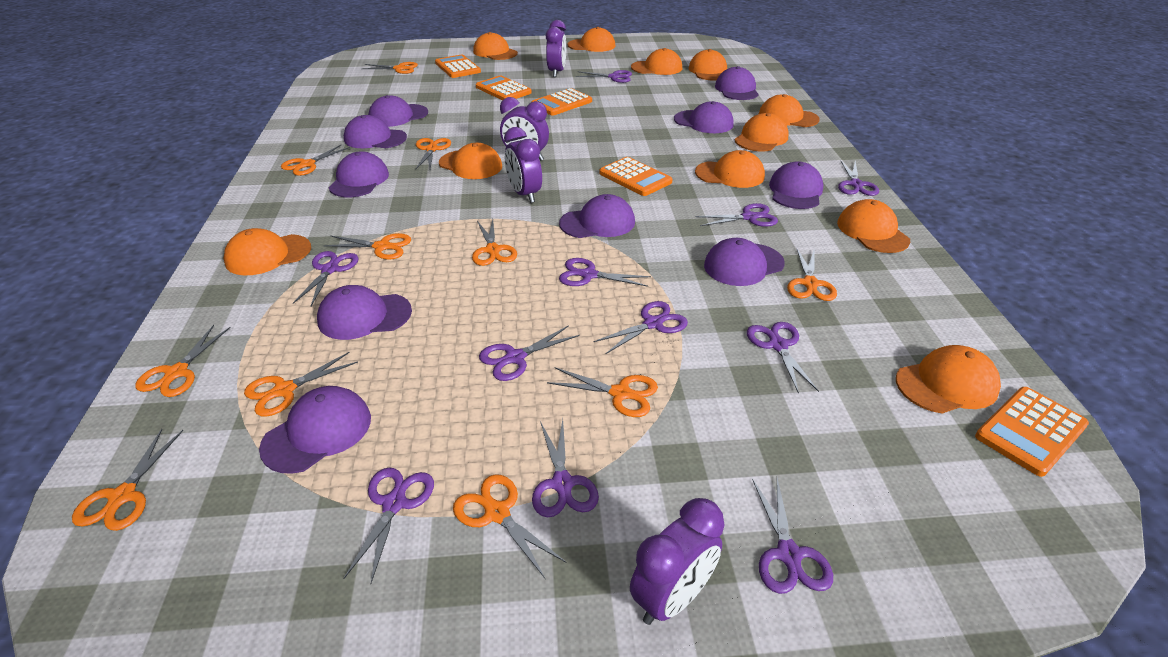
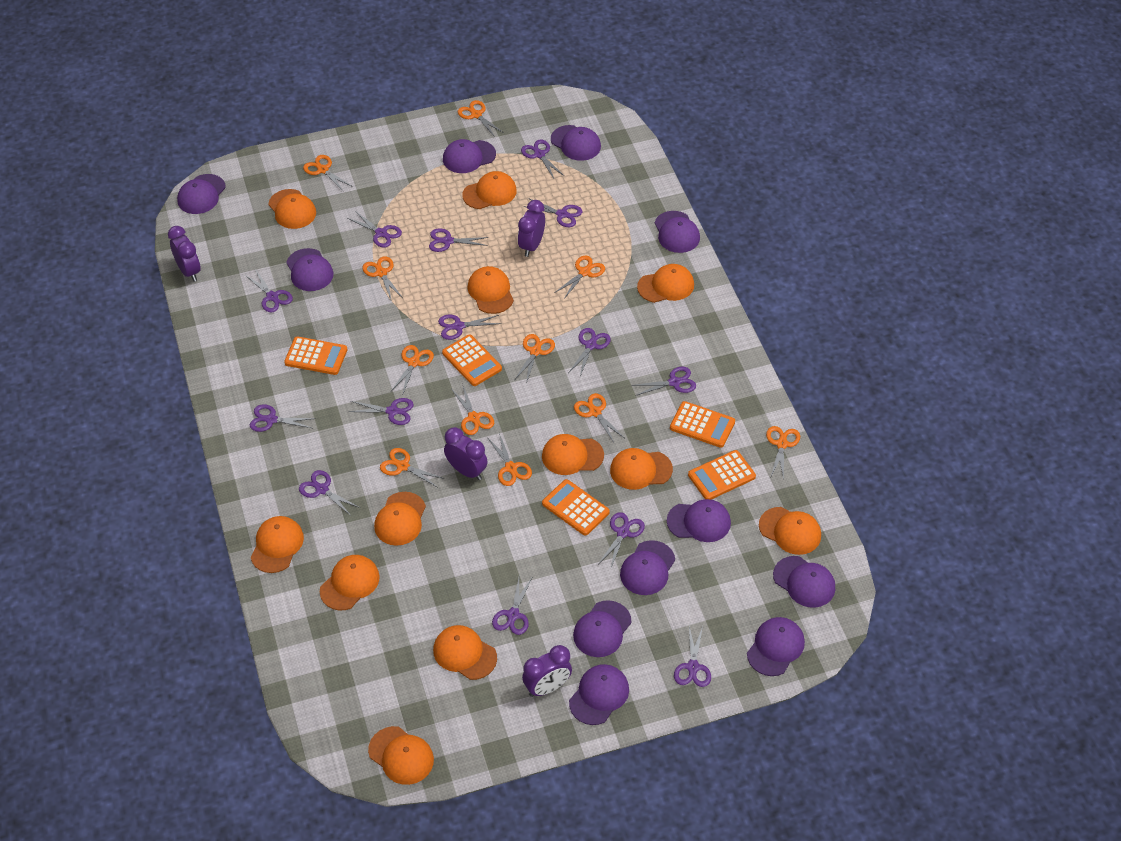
orange cap: 11 -> 12
purple cap: 10 -> 11
purple scissors: 11 -> 14

